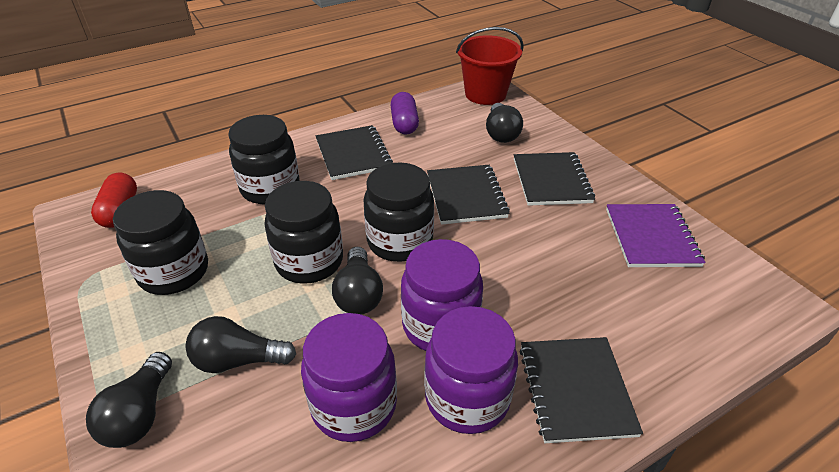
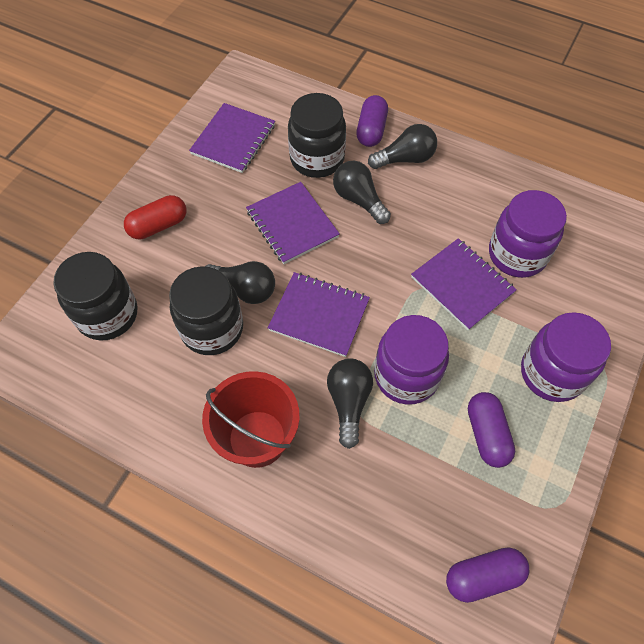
black jar: 4 -> 3
black notebook: 4 -> 0
purple capsule: 1 -> 3
purple notebook: 1 -> 4

